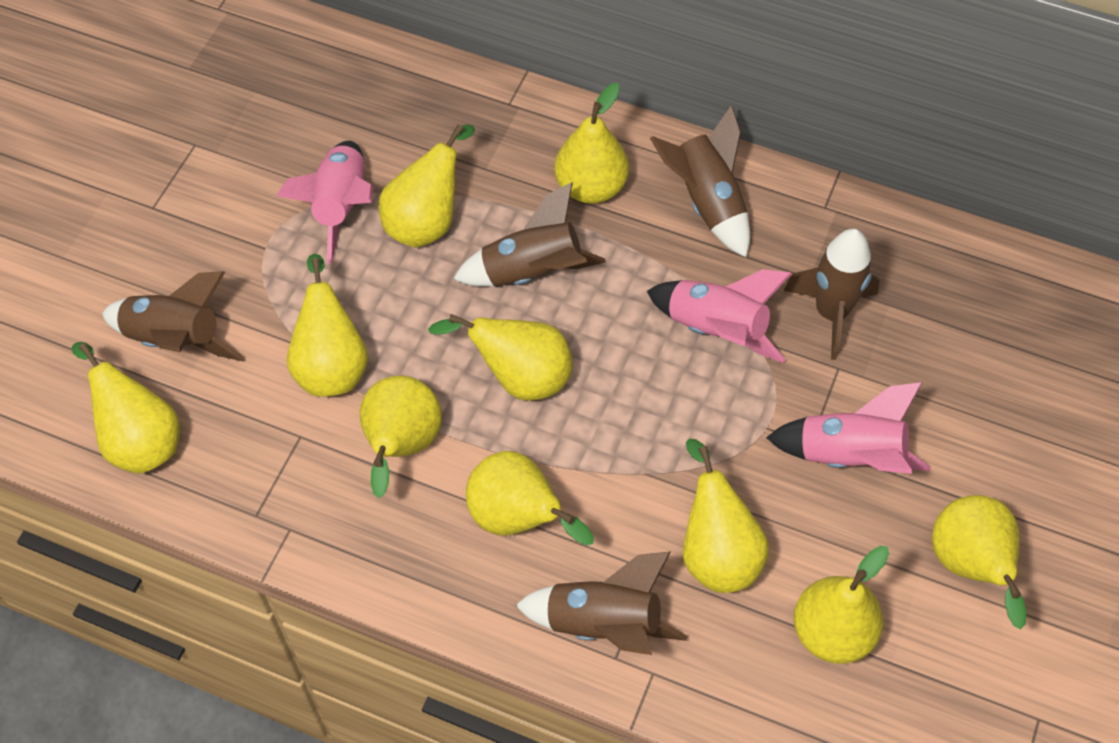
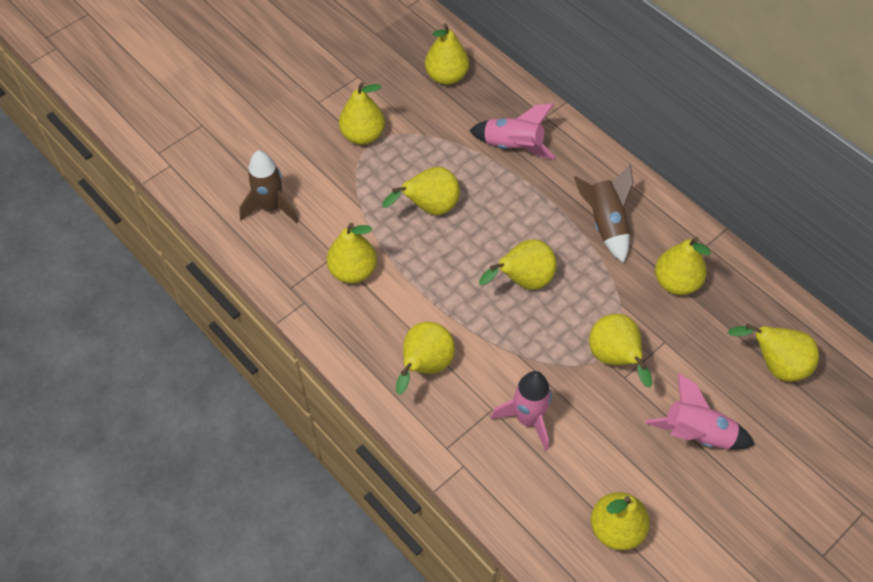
brown rocket: 5 -> 2

